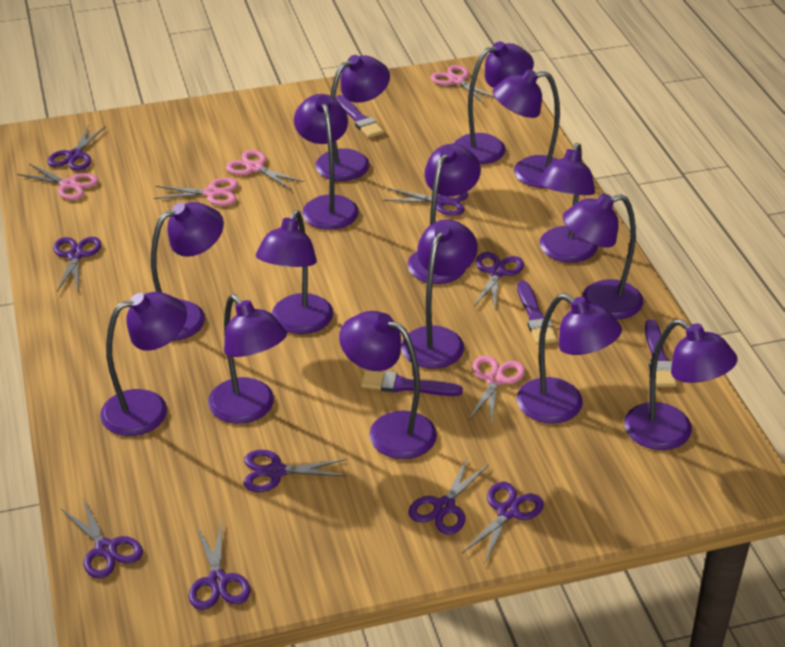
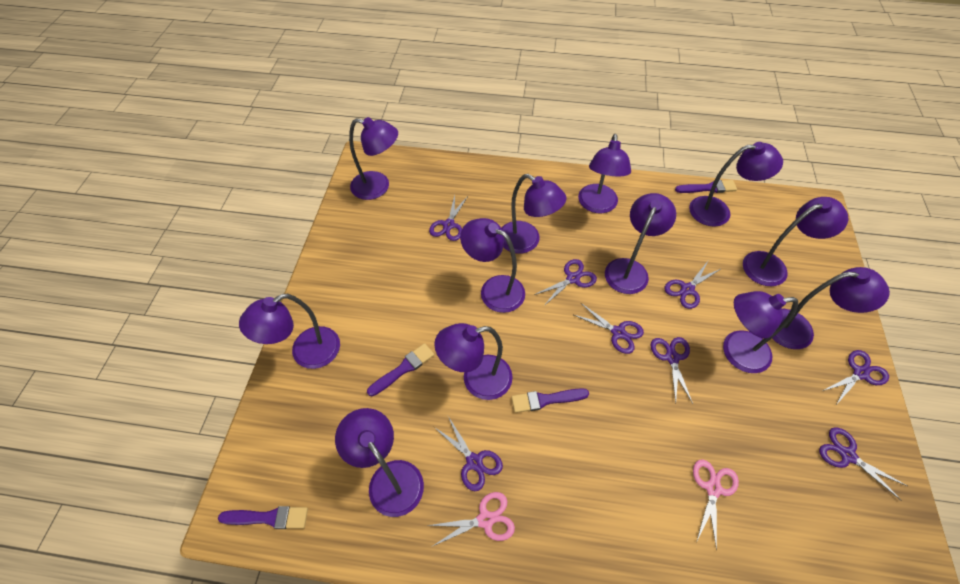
pink scissors: 5 -> 2
purple lamp: 15 -> 12
purple scissors: 9 -> 8

